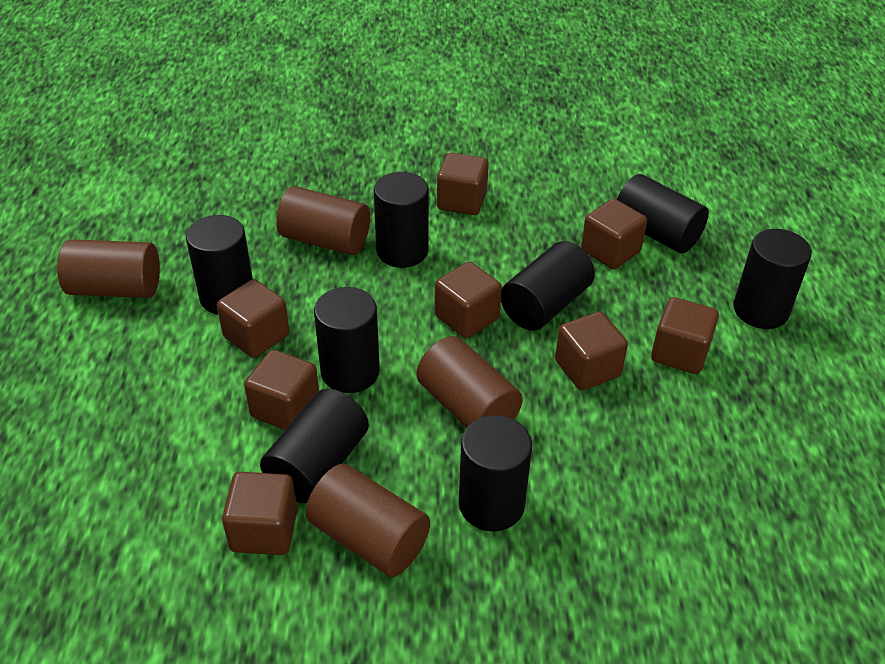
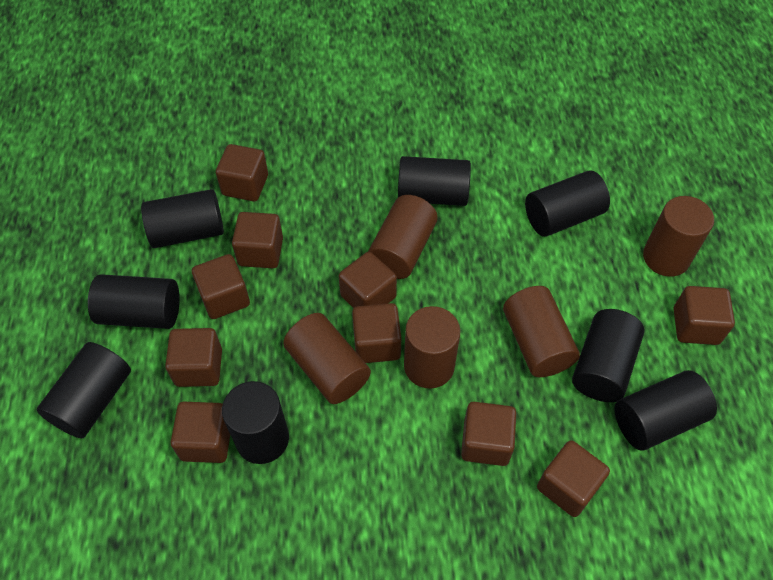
brown cube: 8 -> 10
brown cylinder: 4 -> 5

